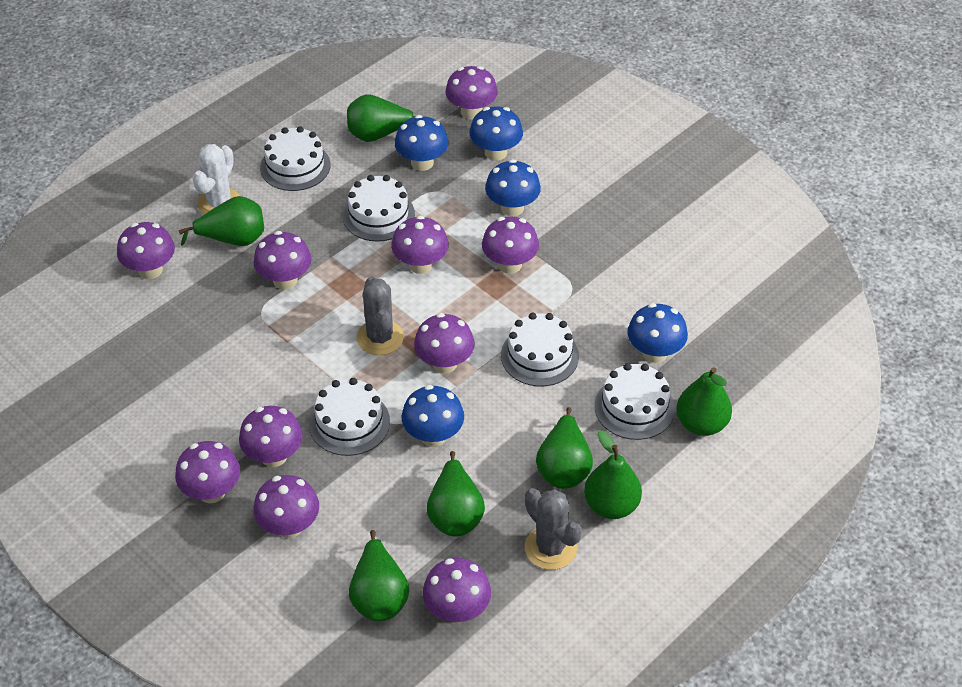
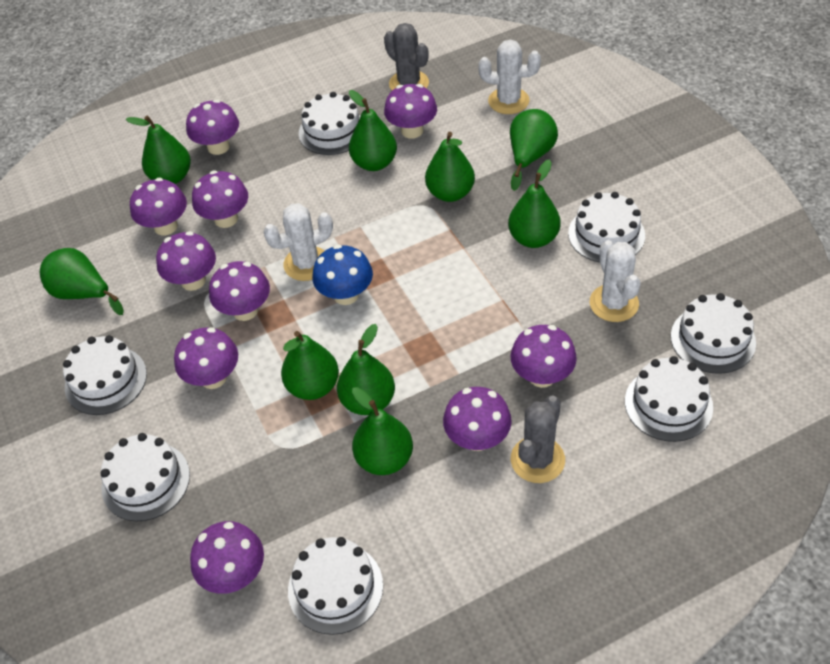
blue mushroom: 5 -> 1
green pear: 7 -> 9
white cactus: 1 -> 3
white cake: 5 -> 7

